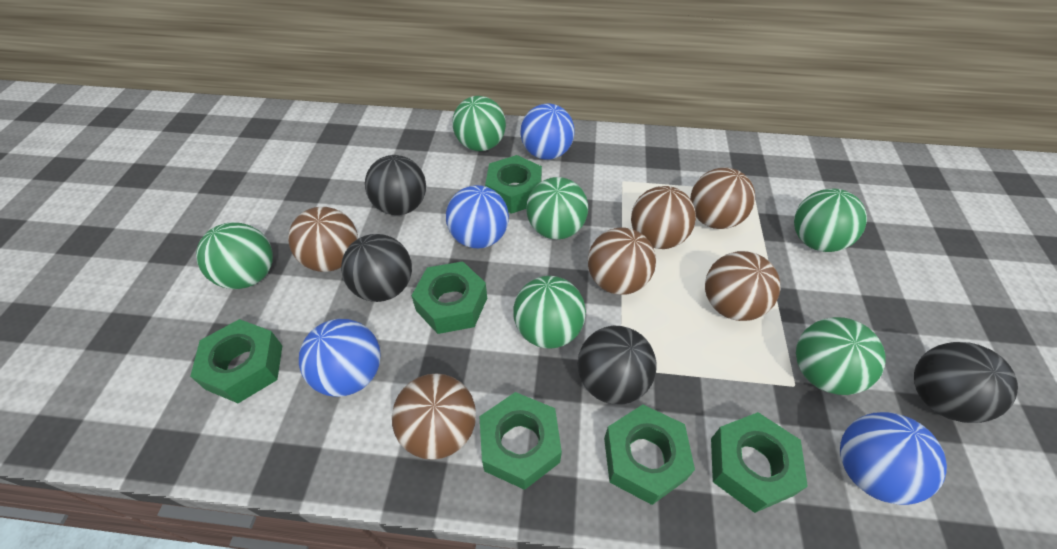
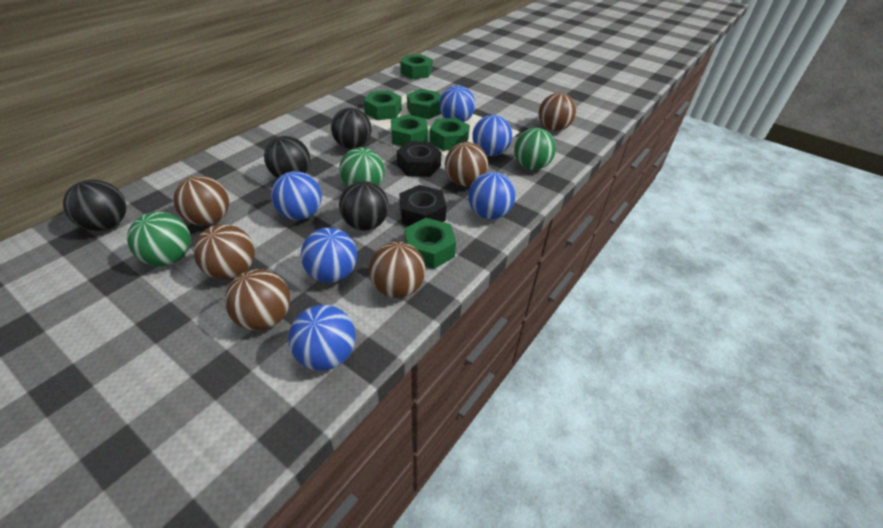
black nut: 0 -> 2
blue ball: 4 -> 6
green ball: 6 -> 3

